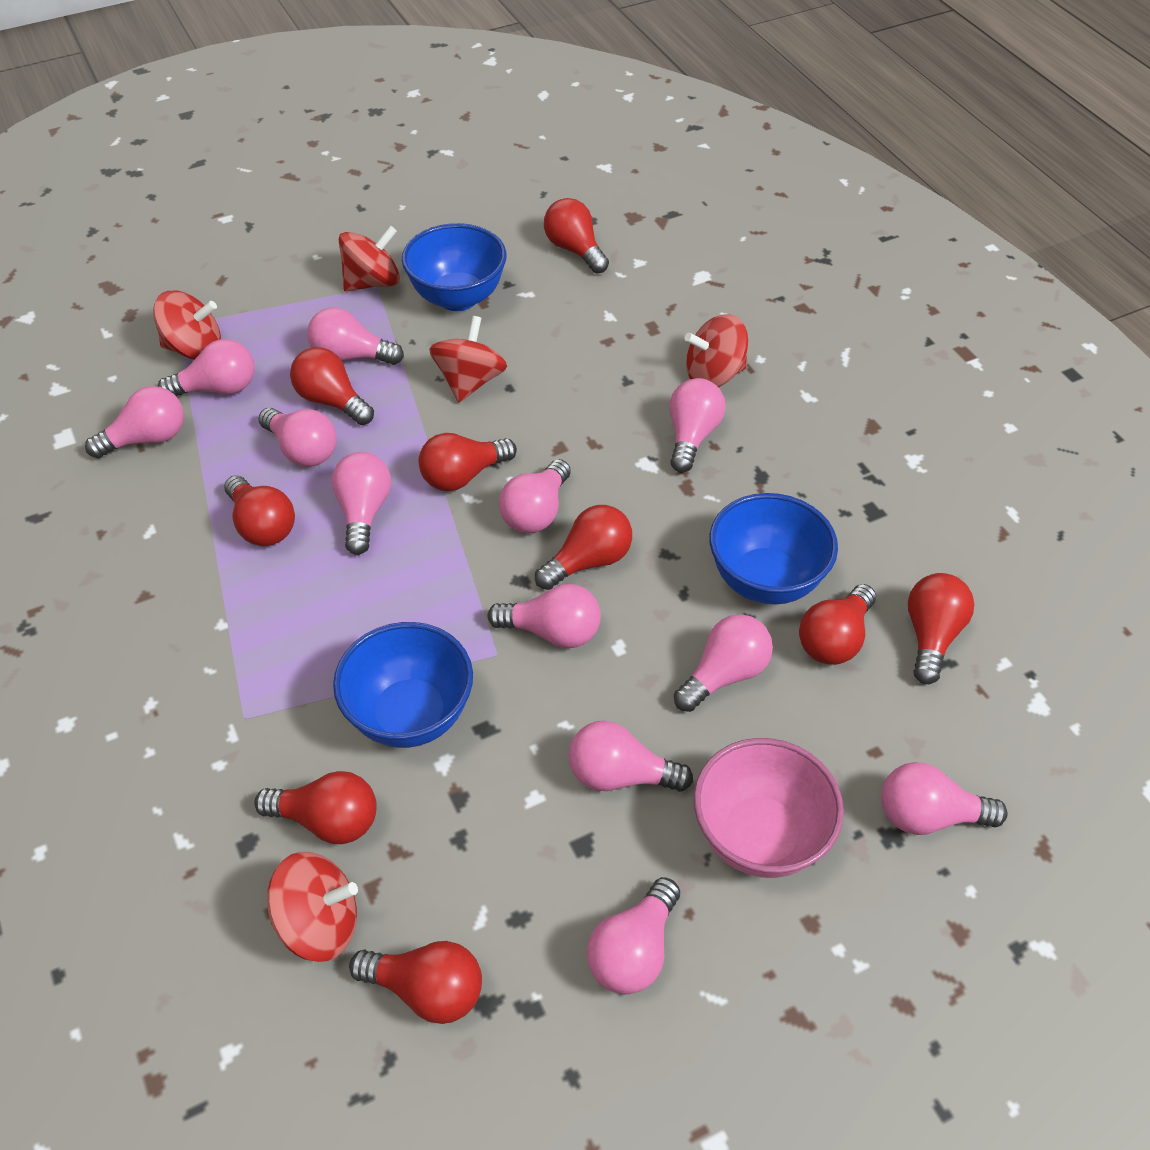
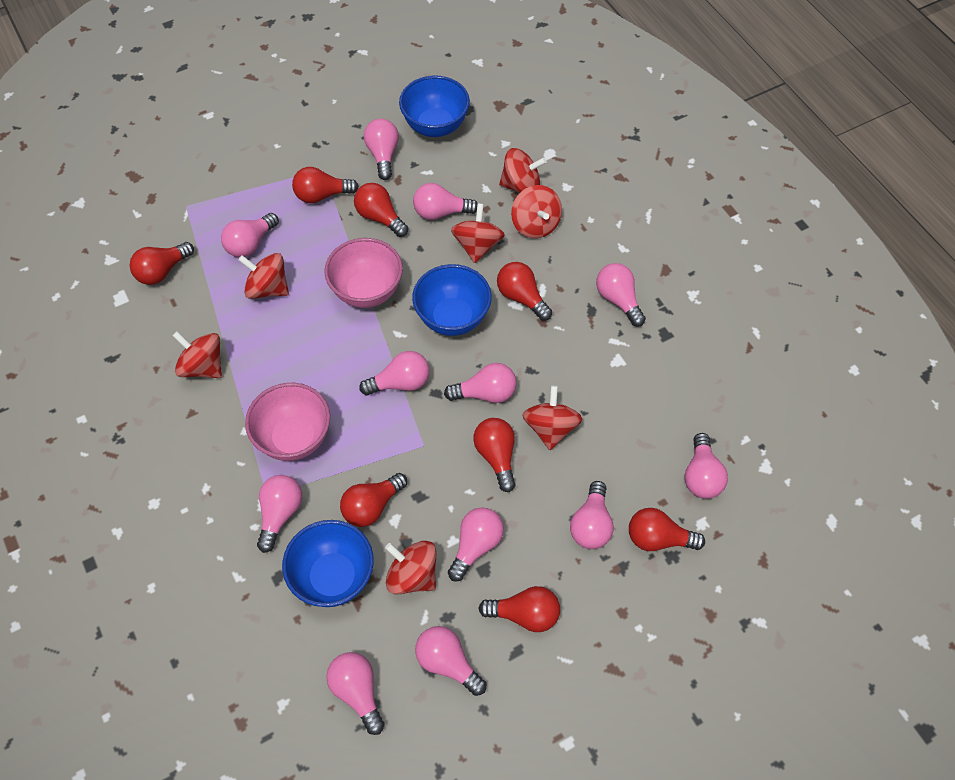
pink bowl: 1 -> 2
red light bulb: 9 -> 8
red spinning top: 5 -> 7

